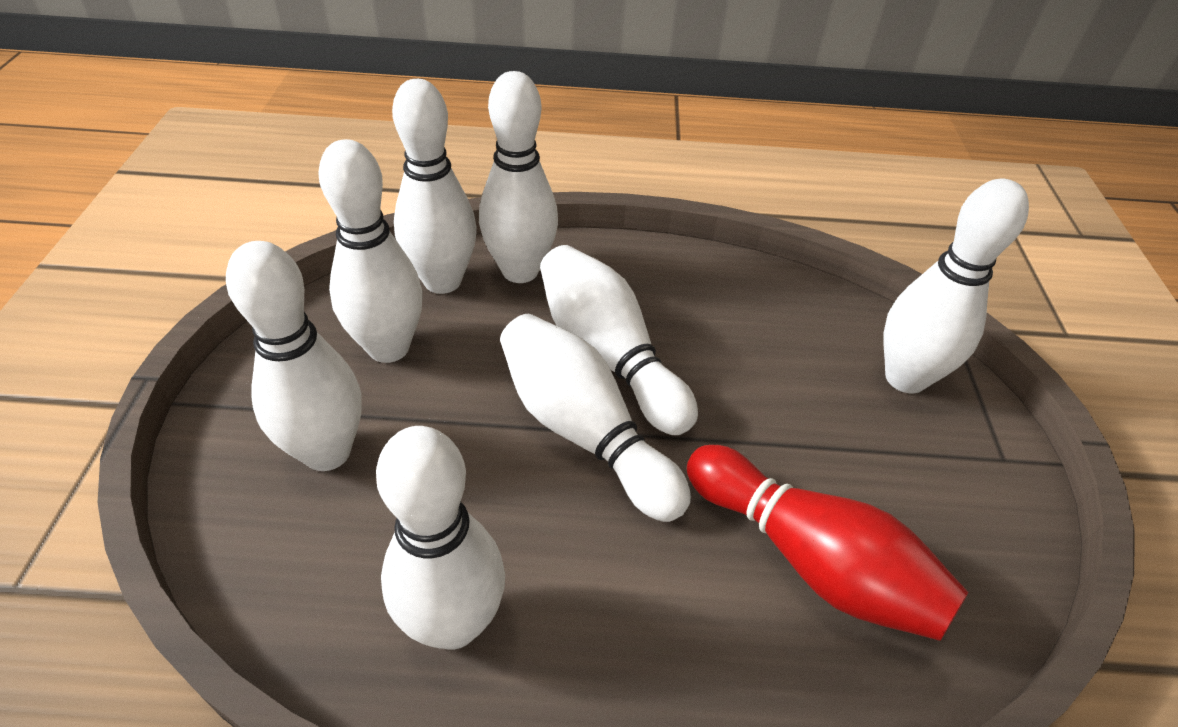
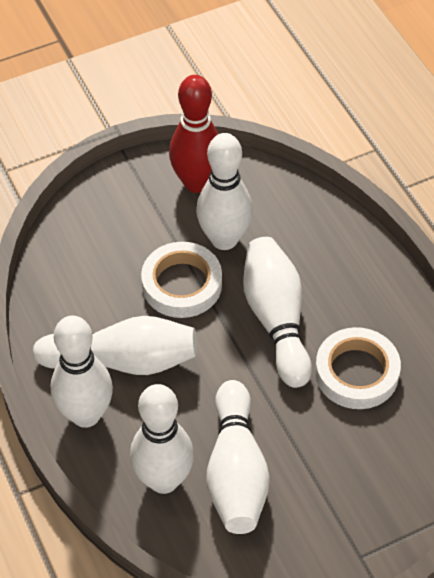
white bowling pin: 8 -> 6
white tape: 0 -> 2

